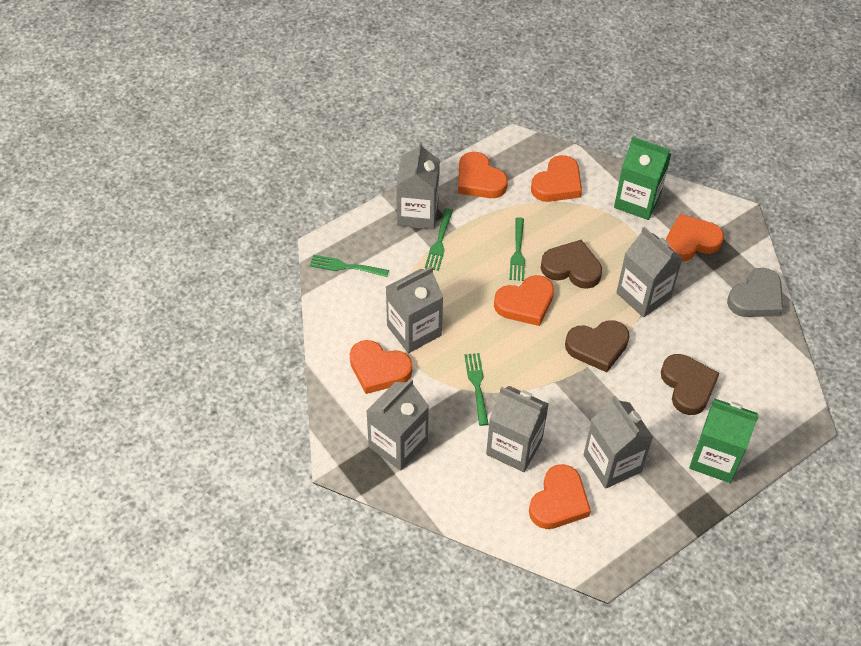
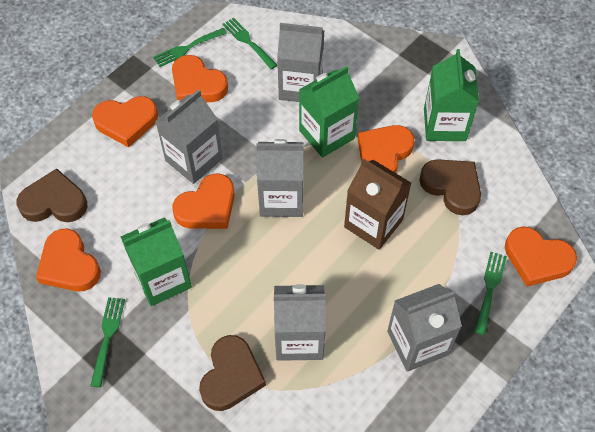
brown carton: 0 -> 1
green carton: 2 -> 3
grey carton: 6 -> 5
grey heart: 1 -> 0

